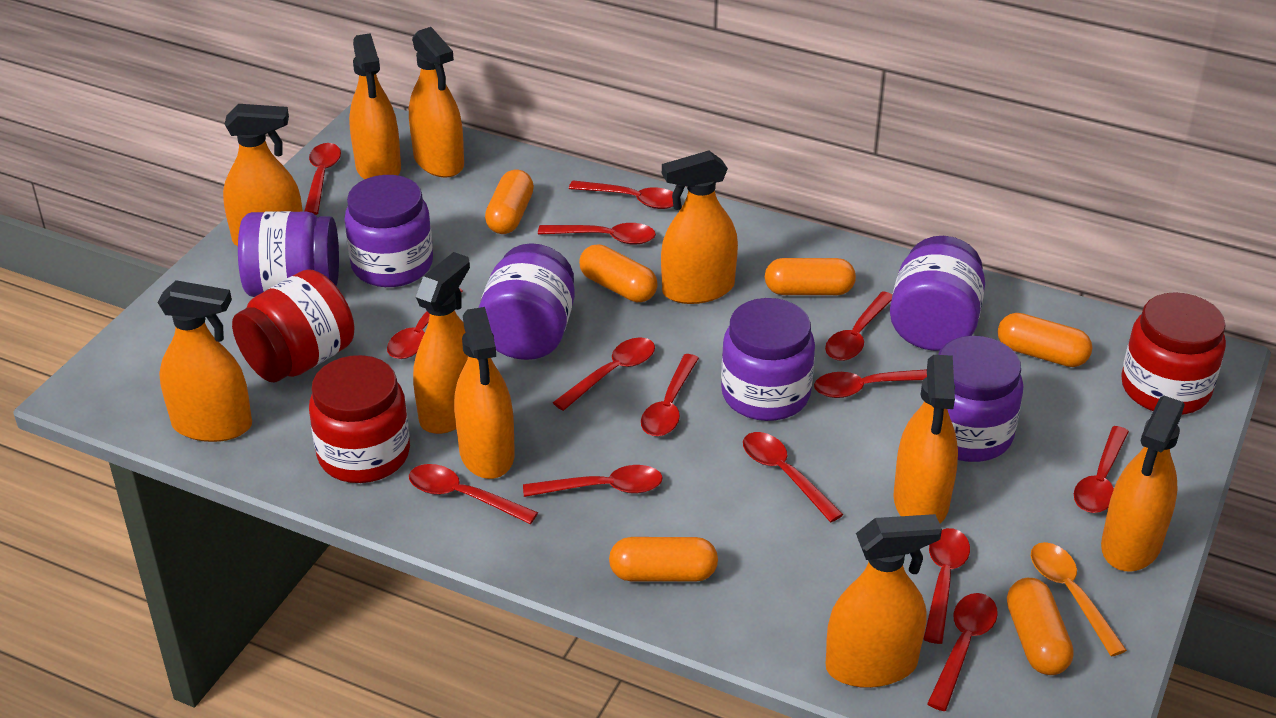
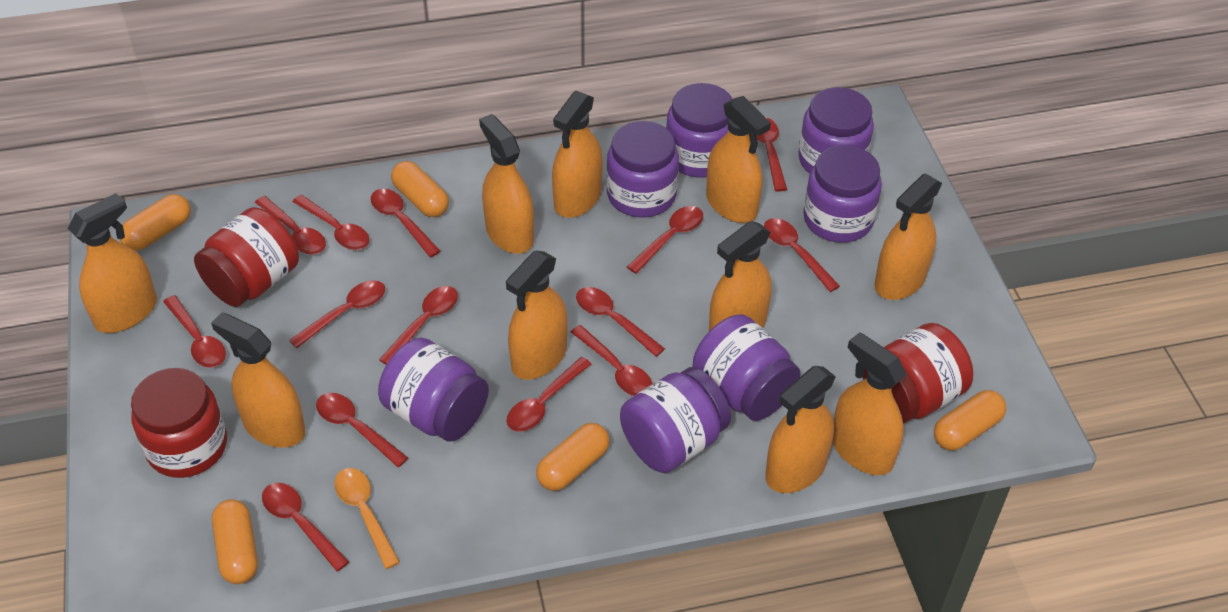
orange capsule: 6 -> 5
purple jar: 6 -> 7

